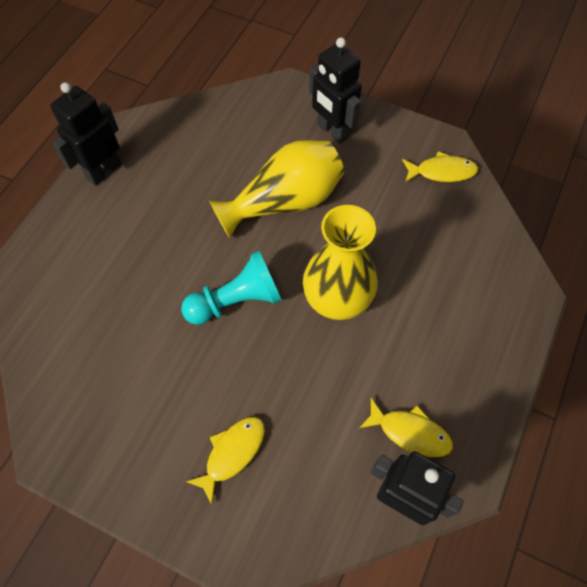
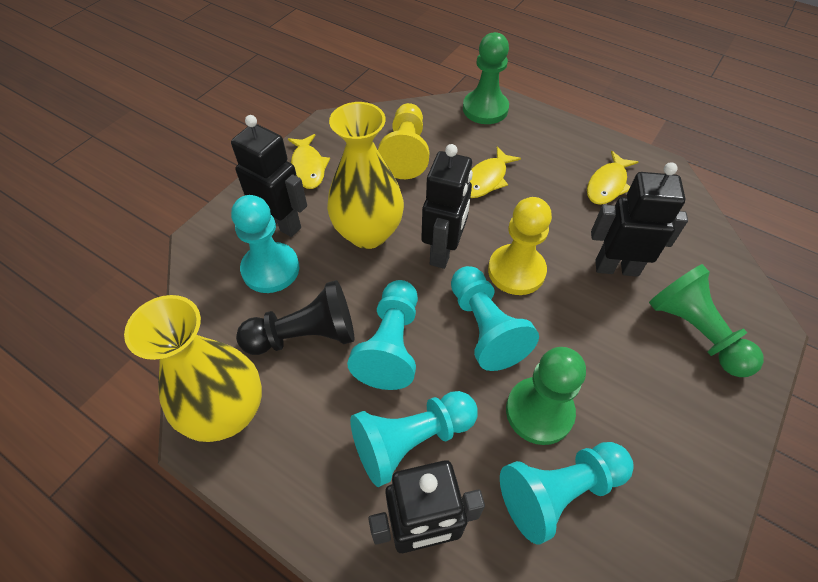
black pawn: 0 -> 1
black robot: 3 -> 4
green pawn: 0 -> 3
turquoise pawn: 1 -> 5
yellow pawn: 0 -> 2

